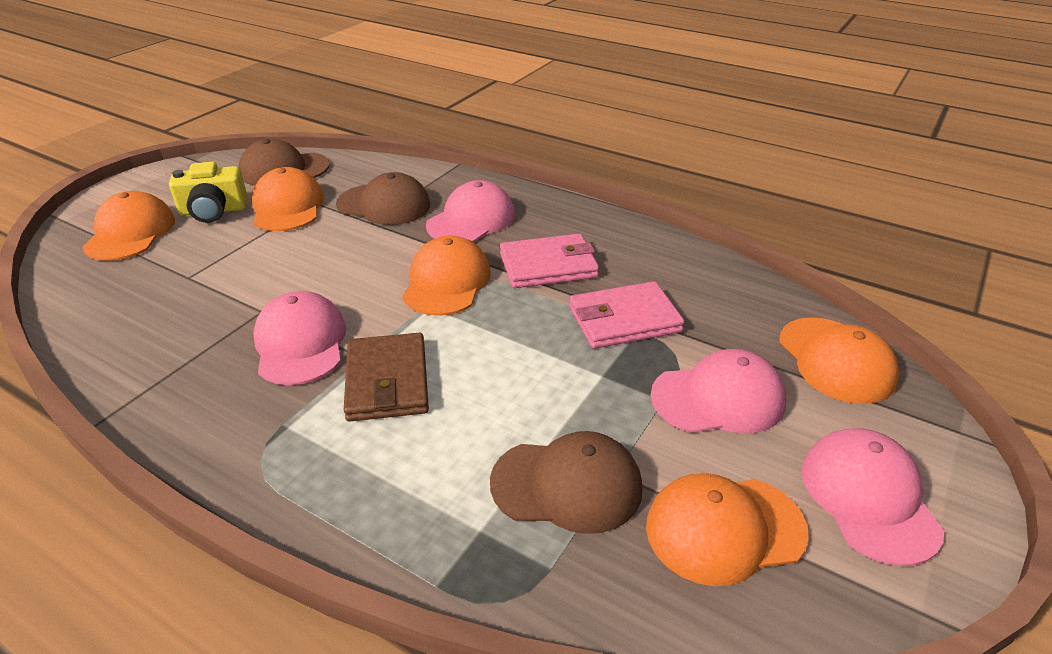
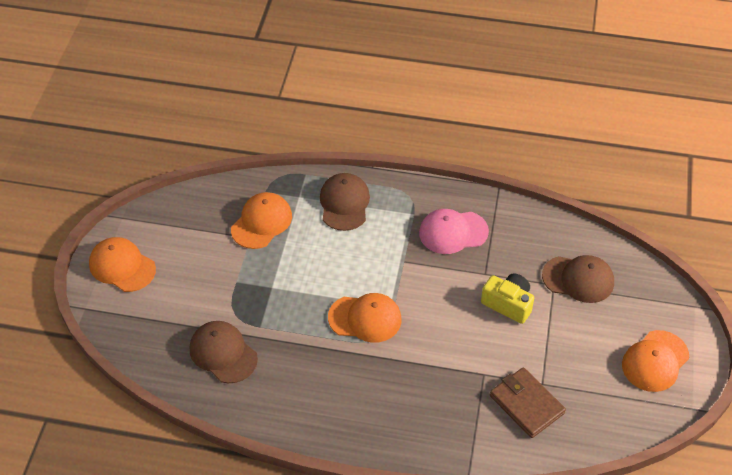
orange cap: 5 -> 4
pink cap: 4 -> 1
pink wallet: 2 -> 0

